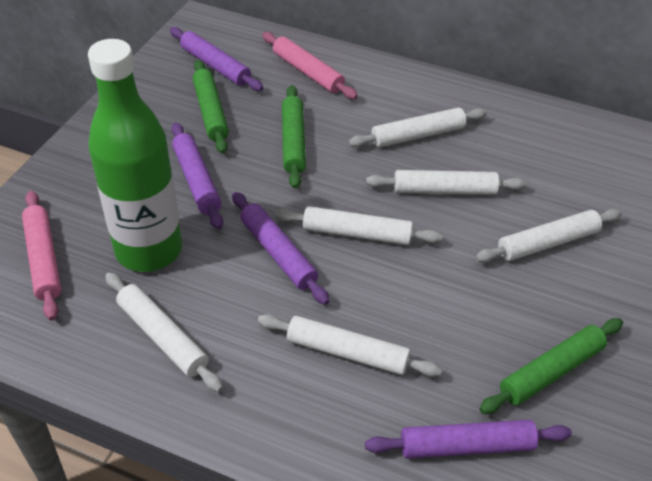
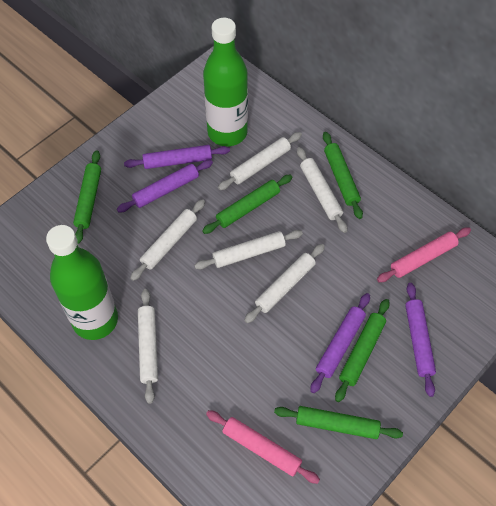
green bottle: 1 -> 2
green rolling pin: 3 -> 5

